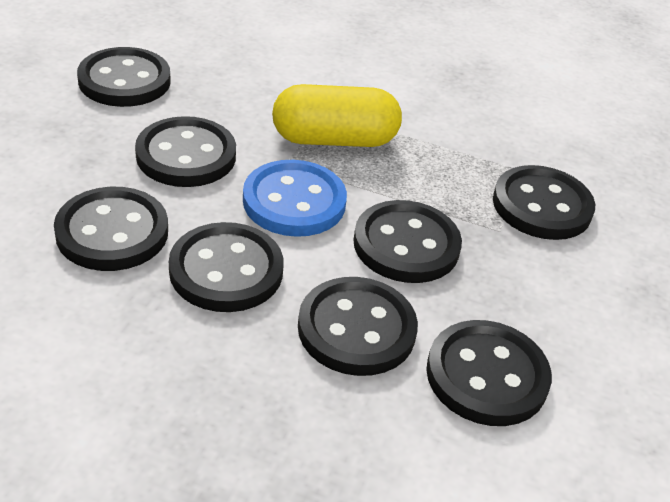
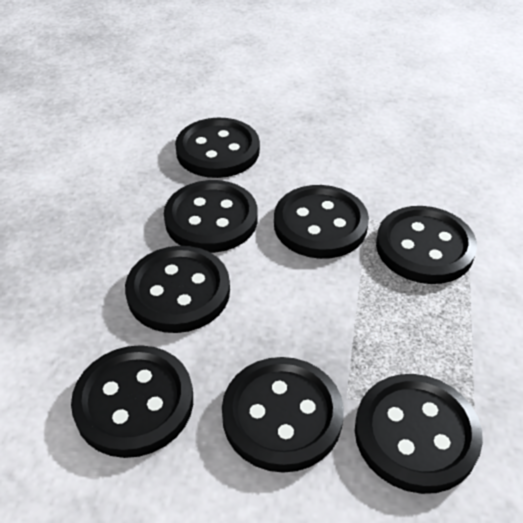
blue button: 1 -> 0
yellow capsule: 1 -> 0

